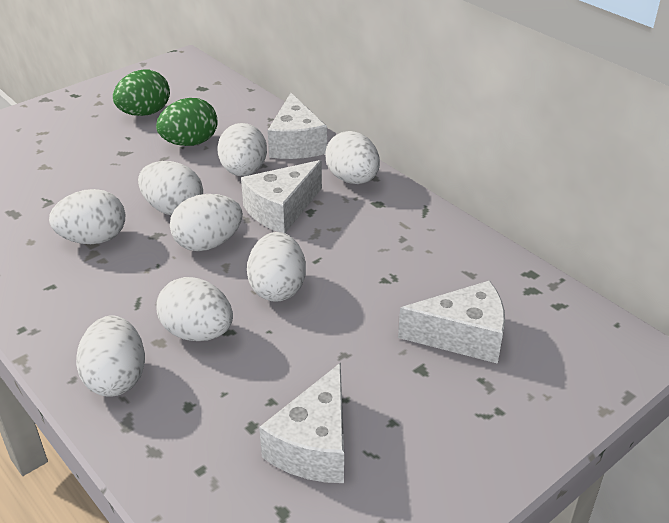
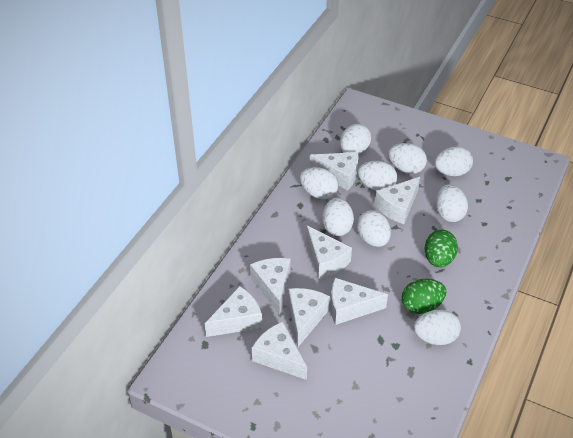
white cheese: 4 -> 8
white egg: 8 -> 9

